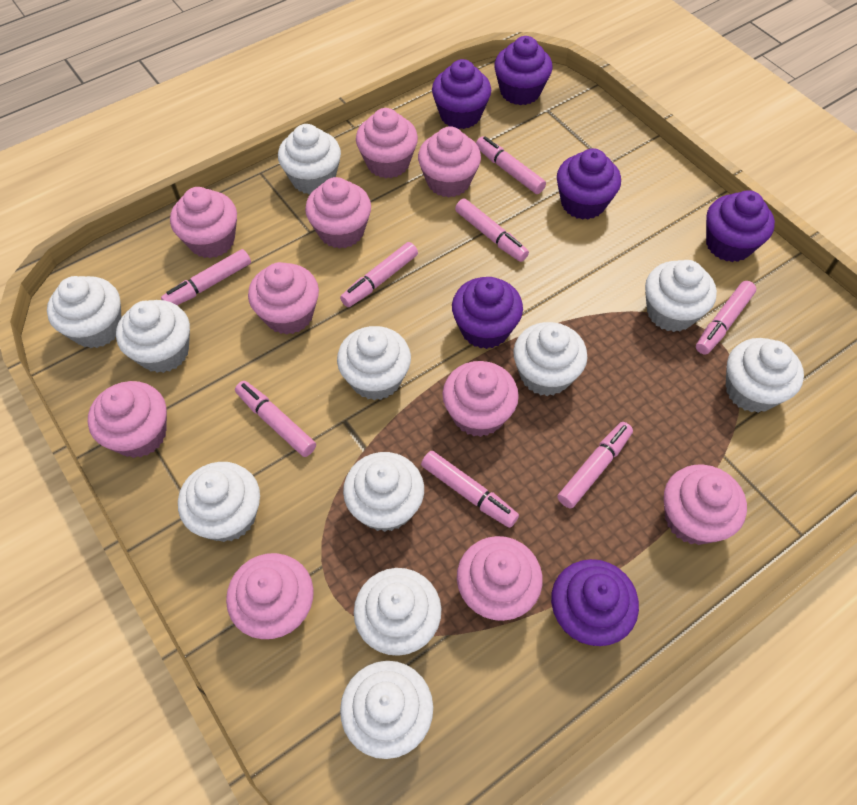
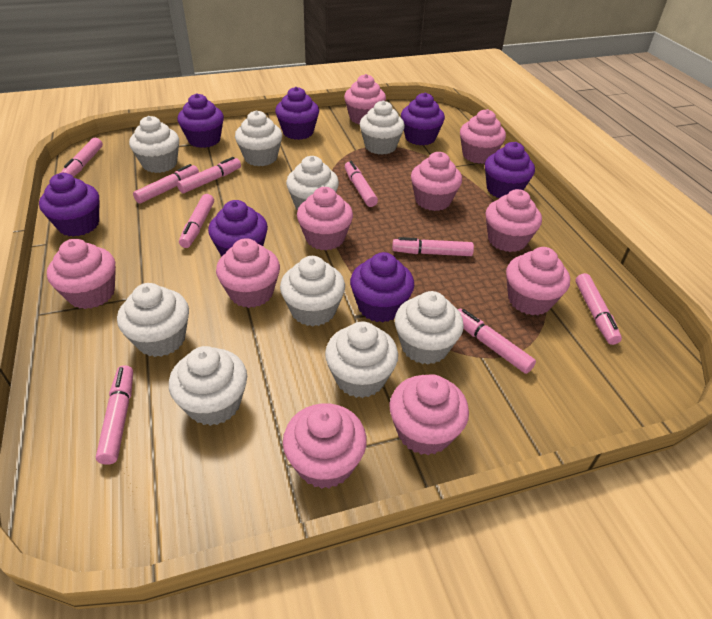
pink marker: 8 -> 9
purple cupcake: 6 -> 7
white cupcake: 11 -> 9

